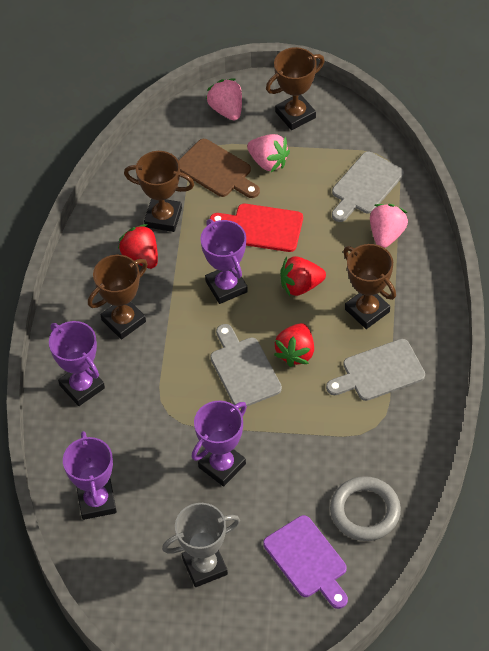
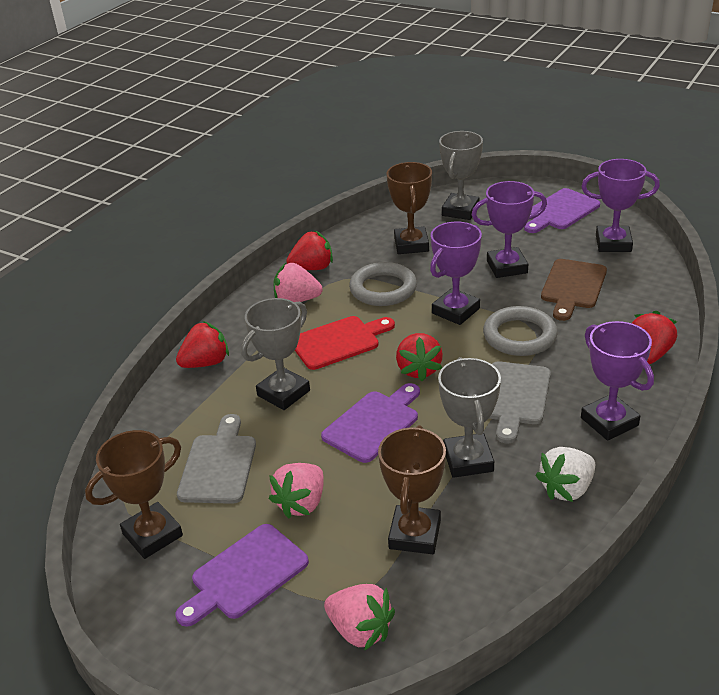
brown trophy: 4 -> 3
grey cutting board: 3 -> 2
grey ring: 1 -> 2
grey trophy: 1 -> 3
purple cutting board: 1 -> 3
red strawberry: 3 -> 4
white strawberry: 0 -> 1

